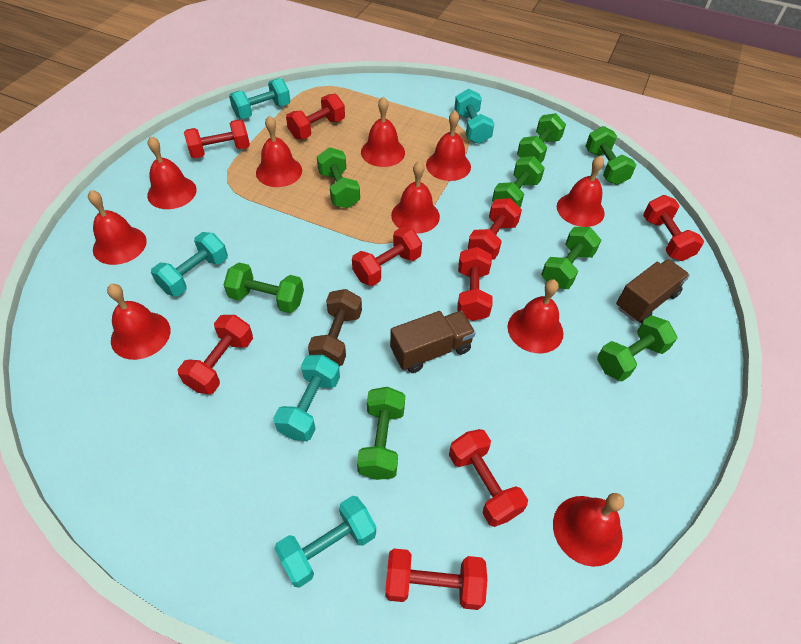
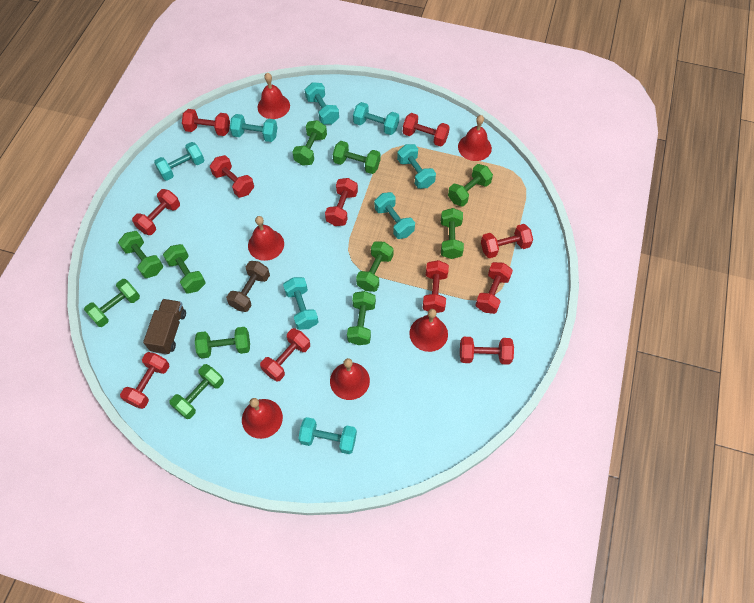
brown truck: 2 -> 1
green dumbbell: 8 -> 11
red bell: 10 -> 6
red dumbbell: 9 -> 11
turquoise dumbbell: 5 -> 8

